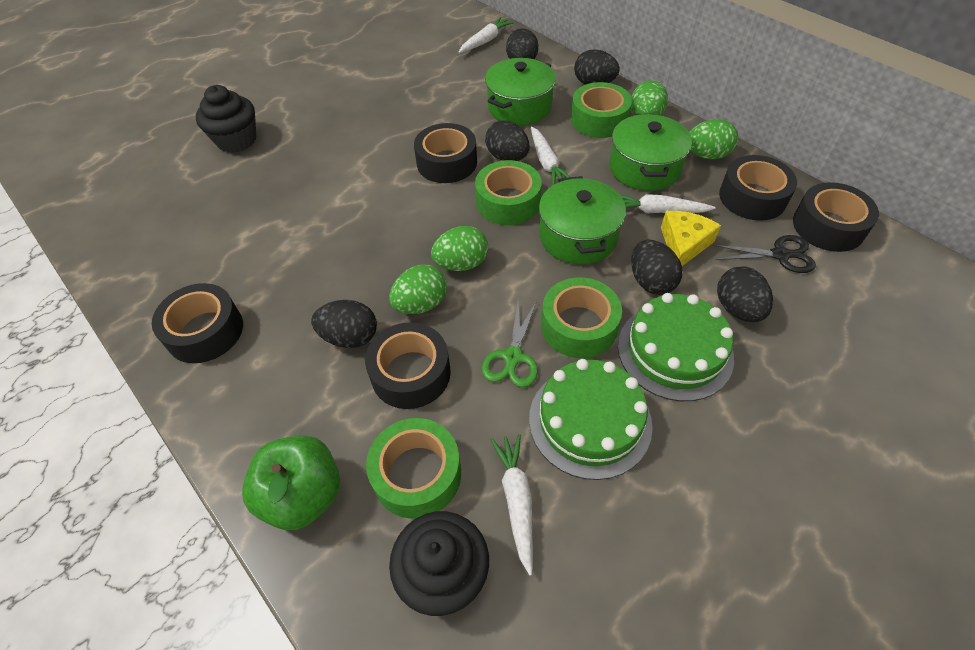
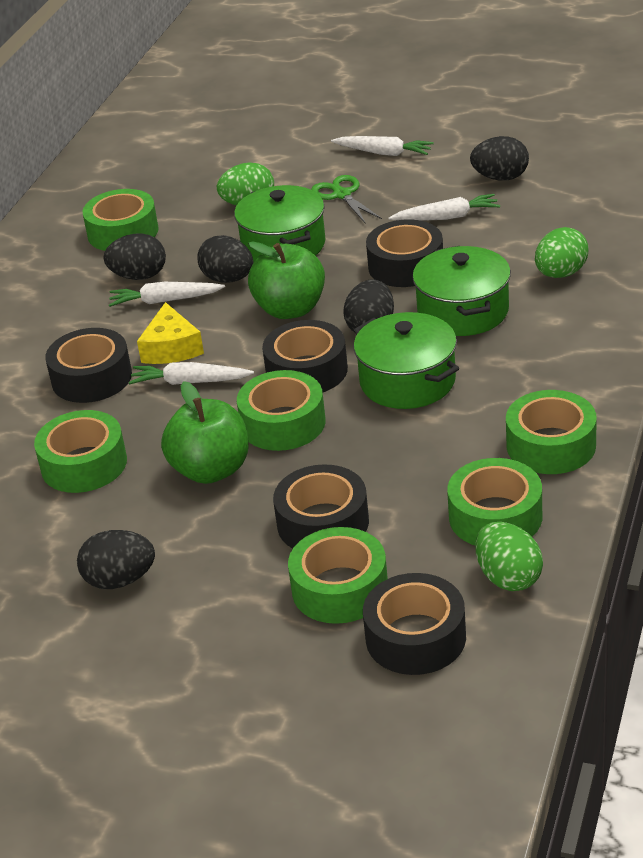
black cupcake: 2 -> 0
black egg: 6 -> 5
black scissors: 1 -> 0
green apple: 1 -> 2
green cake: 2 -> 0
green egg: 4 -> 3
green tape: 4 -> 6

